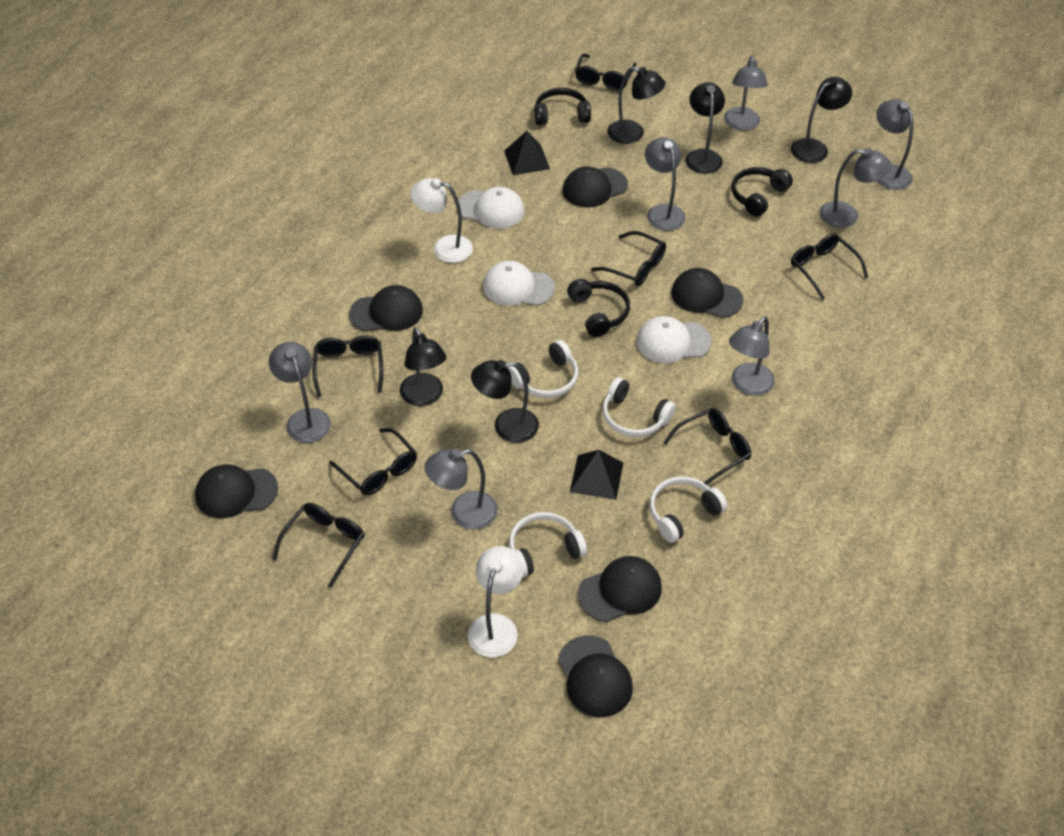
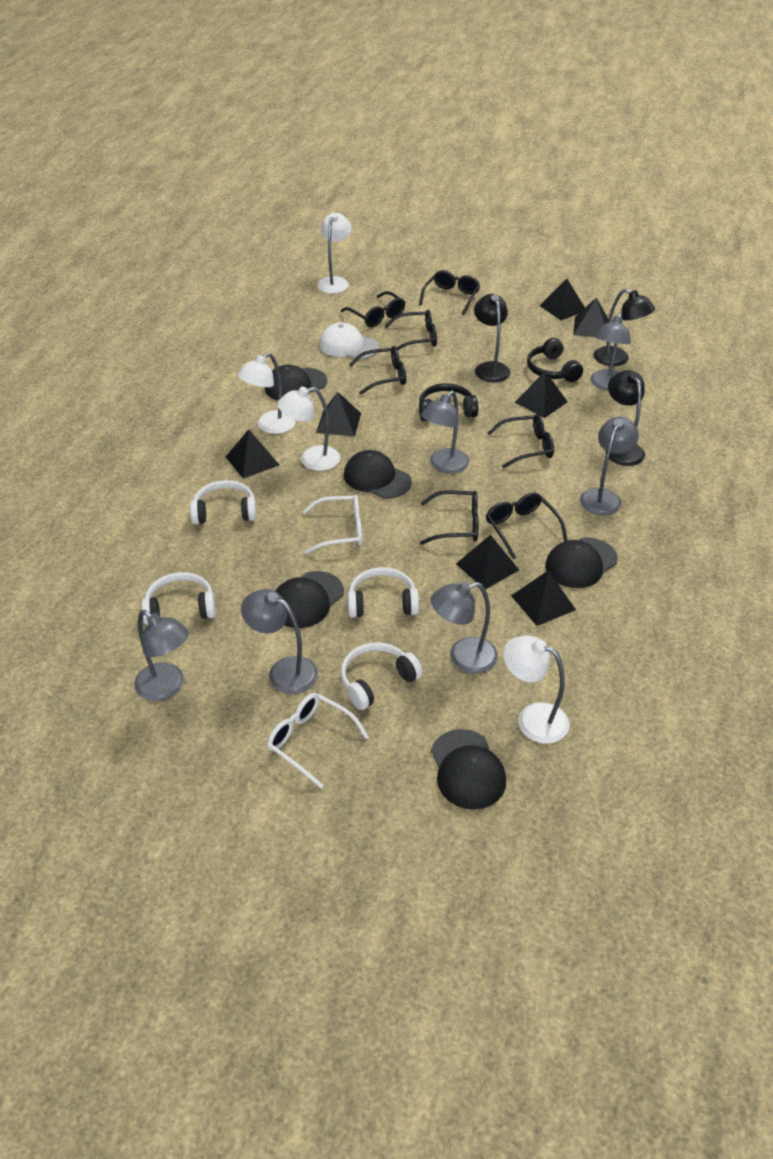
black cap: 6 -> 5
black headphones: 3 -> 2
black lamp: 5 -> 3
black pyramid: 2 -> 7
grey lamp: 7 -> 6
white cap: 3 -> 1
white glasses: 0 -> 2
white lamp: 2 -> 4

